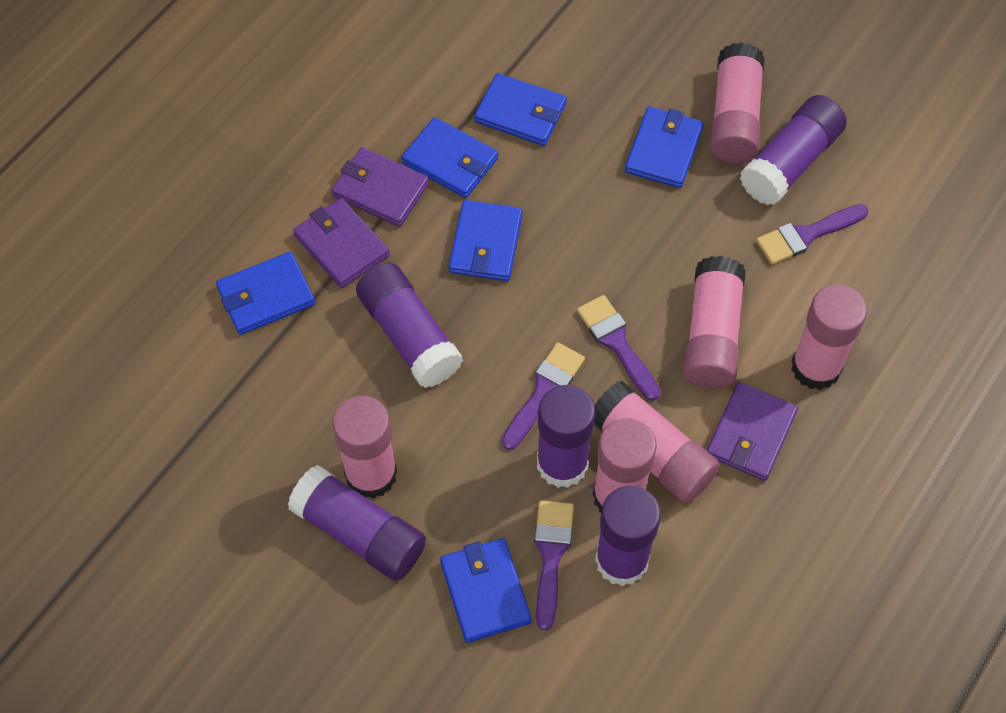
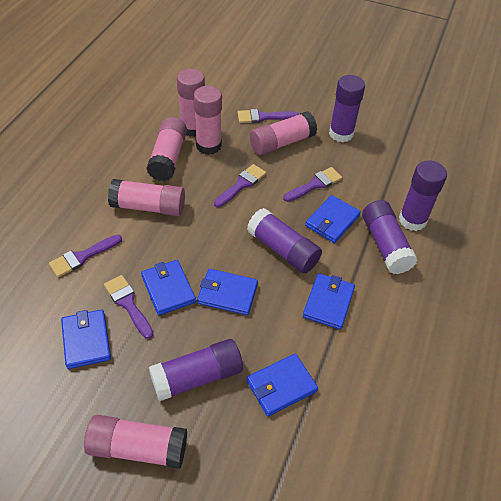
purple brush: 4 -> 5
purple wallet: 3 -> 0

